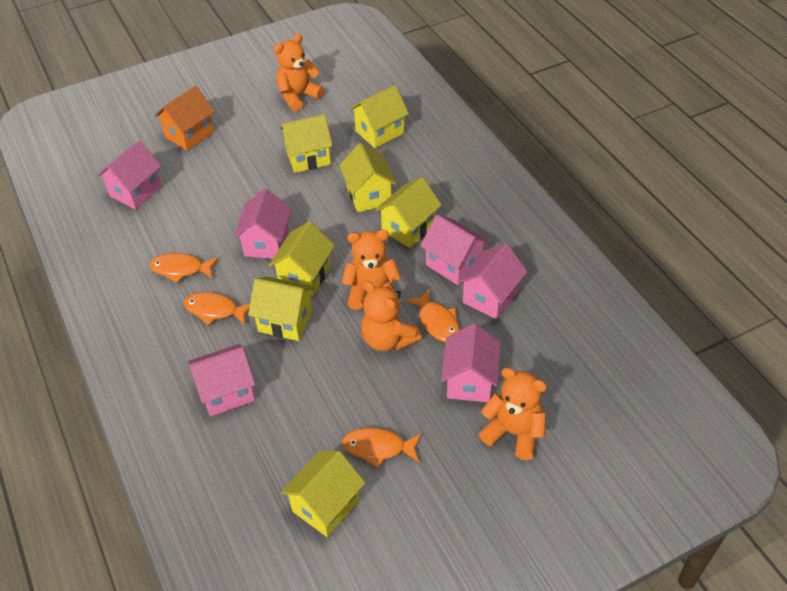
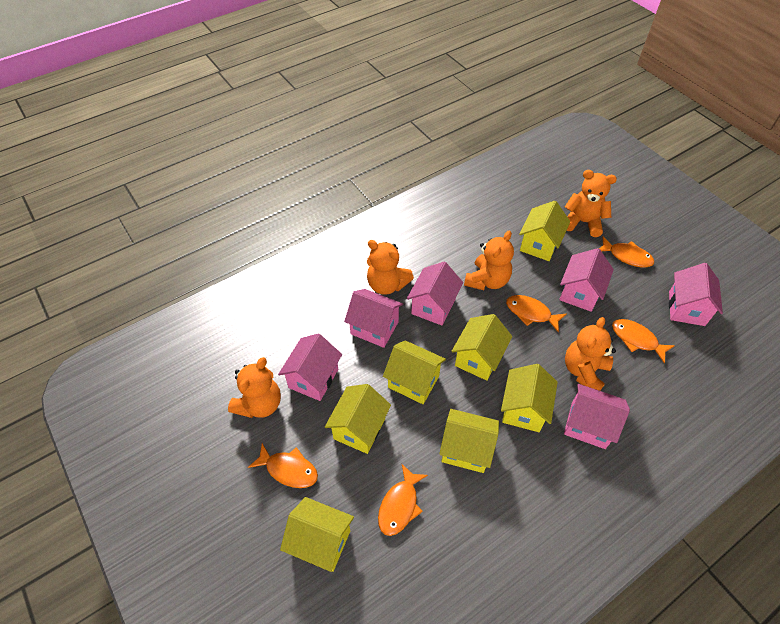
orange fish: 4 -> 5
orange house: 1 -> 0
orange teddy bear: 4 -> 5

